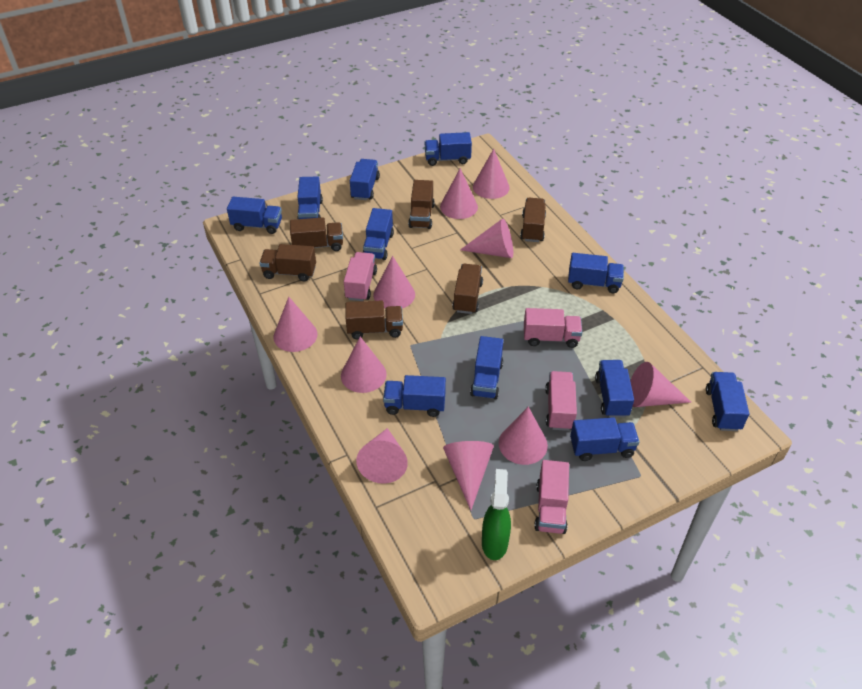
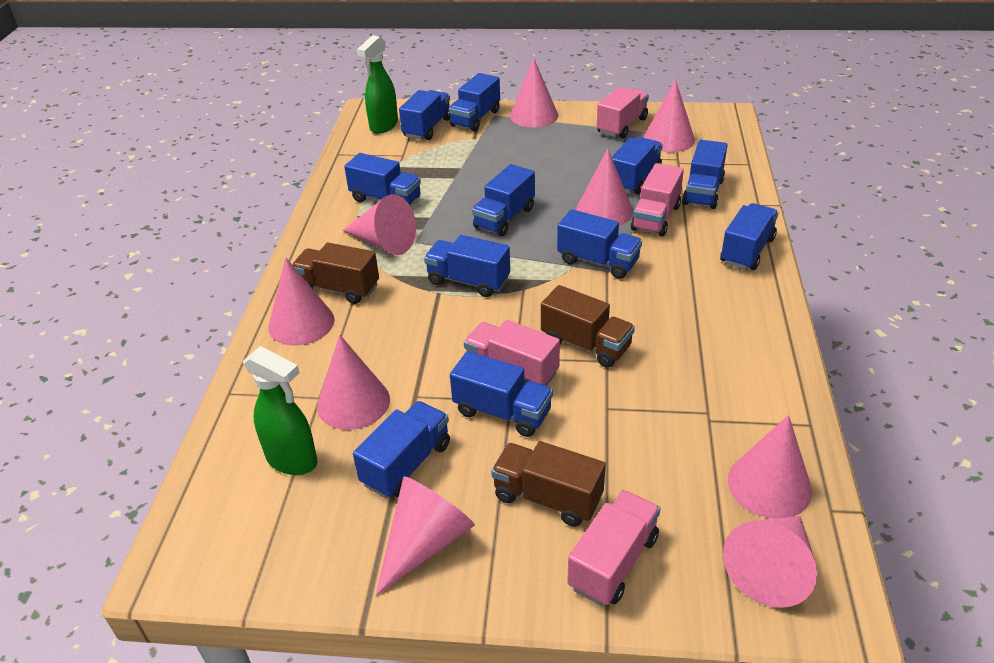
brown truck: 6 -> 3
green spray bottle: 1 -> 2
pink cone: 10 -> 9

